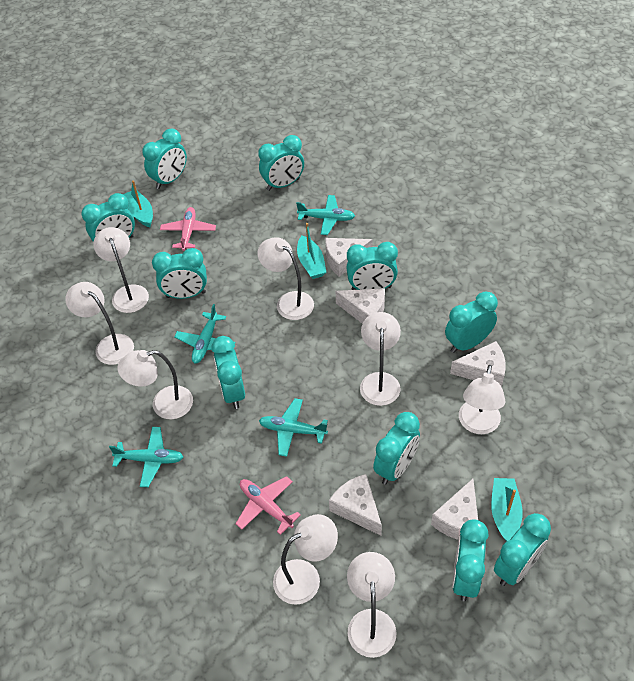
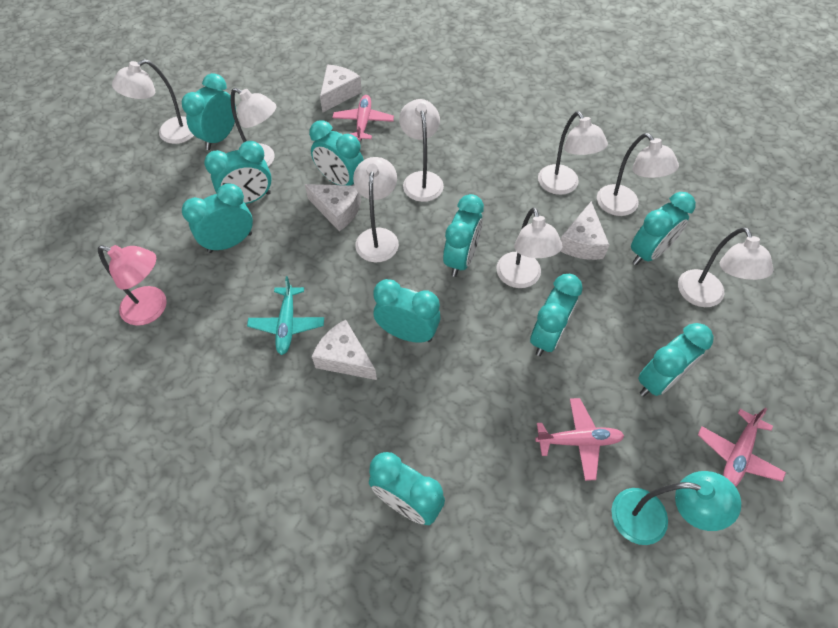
pink lamp: 0 -> 1
pink plane: 2 -> 3
turquoise boat: 3 -> 0
turquoise lamp: 0 -> 1
turquoise plane: 4 -> 1
white cheese: 5 -> 4

